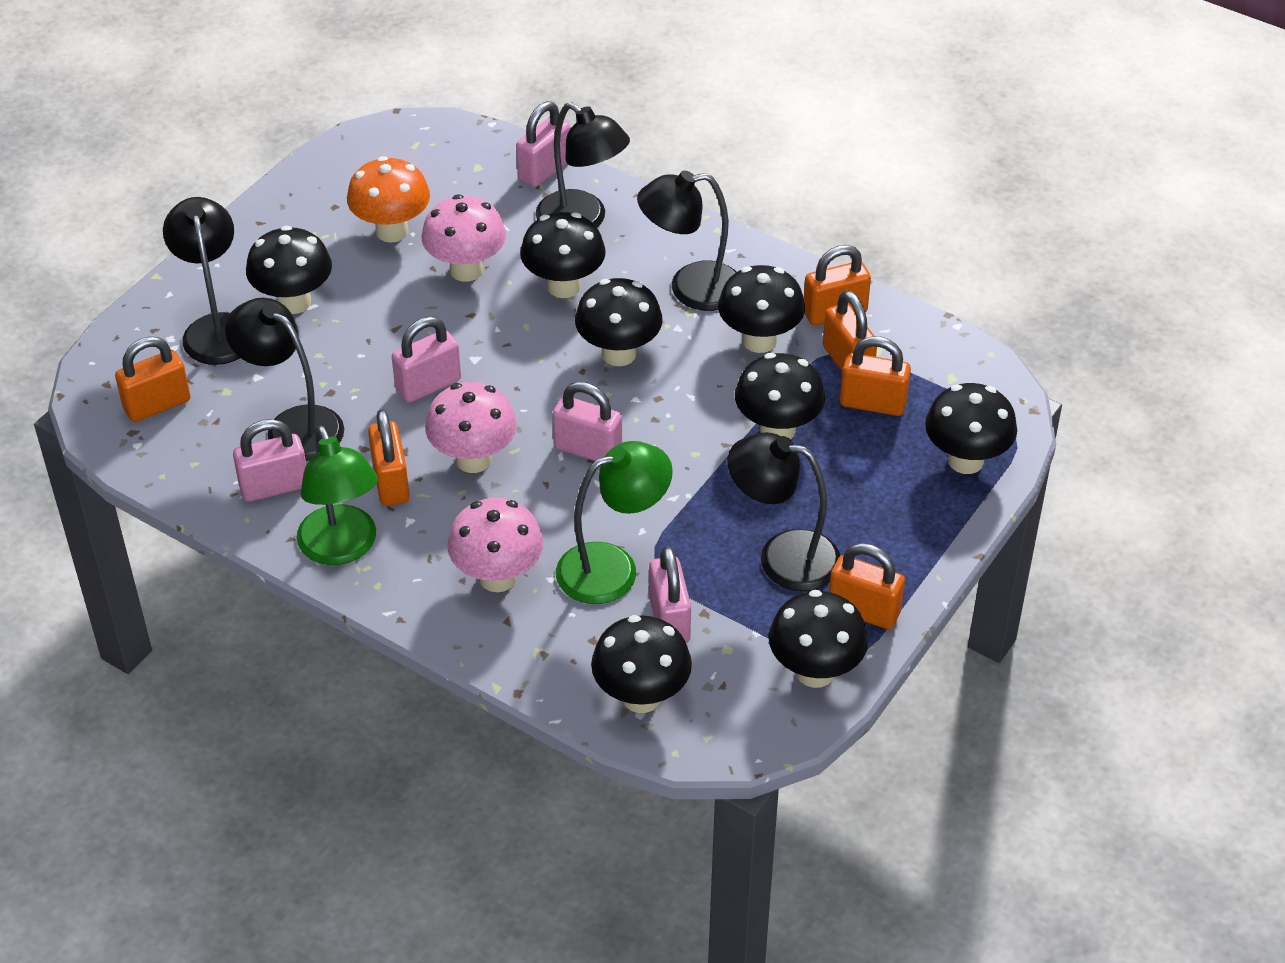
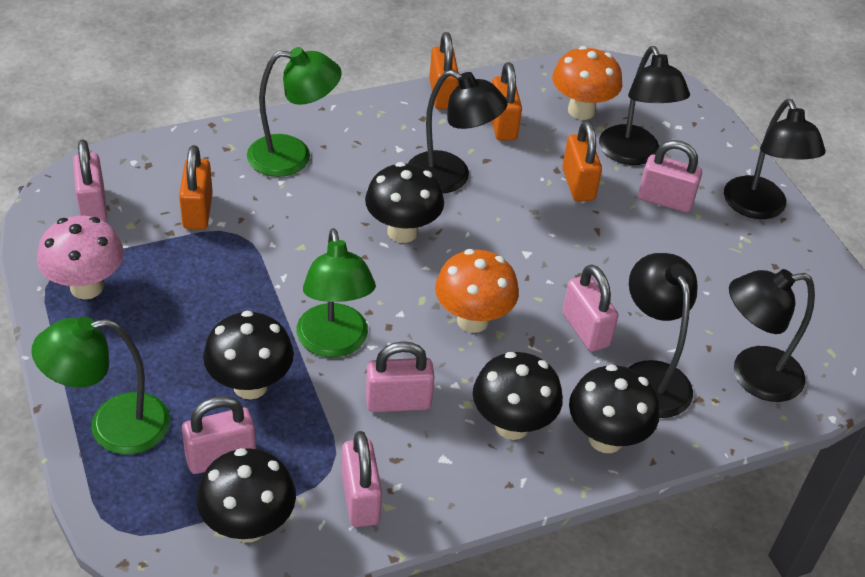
black mushroom: 8 -> 5
green lamp: 2 -> 3
orange mushroom: 1 -> 2
orange padlock: 6 -> 4
pink mushroom: 3 -> 1
pink padlock: 5 -> 6

